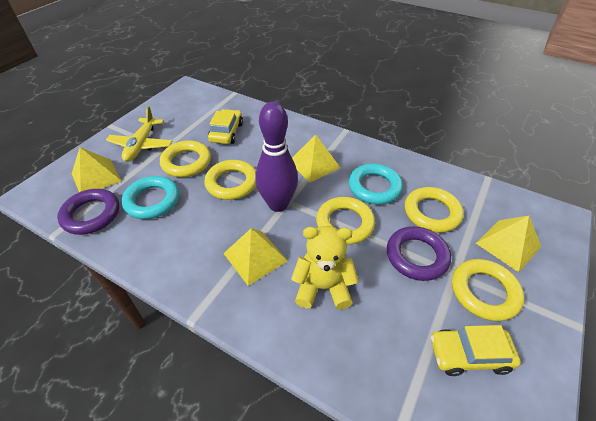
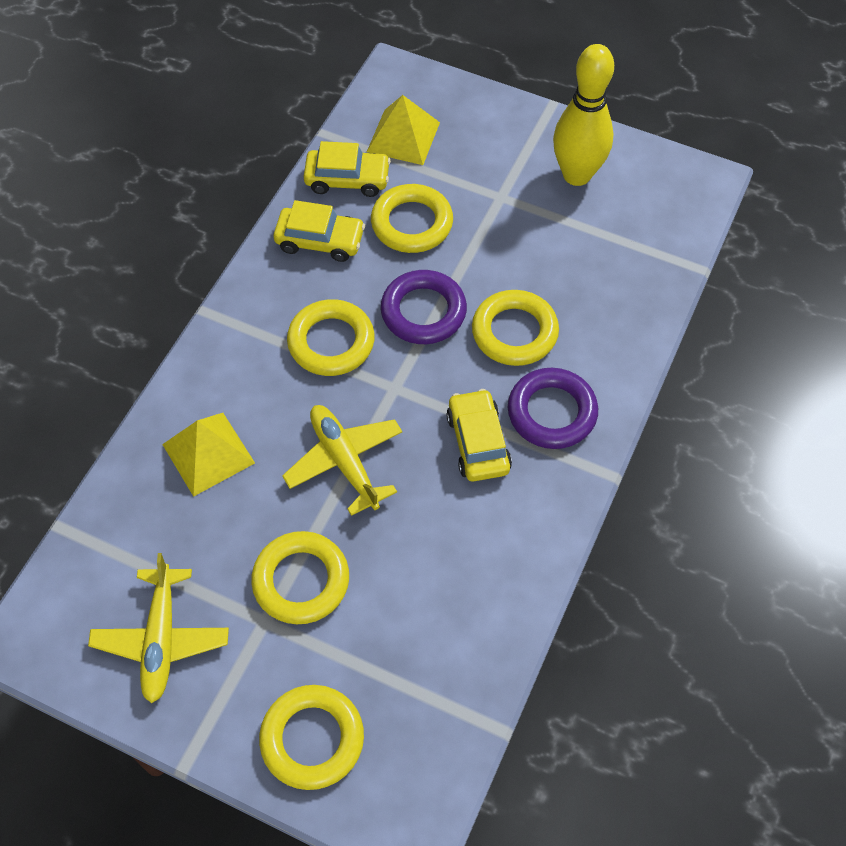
purple bowling pin: 1 -> 0
turquoise ring: 2 -> 0
yellow bowling pin: 0 -> 1
yellow car: 2 -> 3
yellow plane: 1 -> 2
yellow pyramid: 4 -> 2
yellow teddy bear: 1 -> 0

